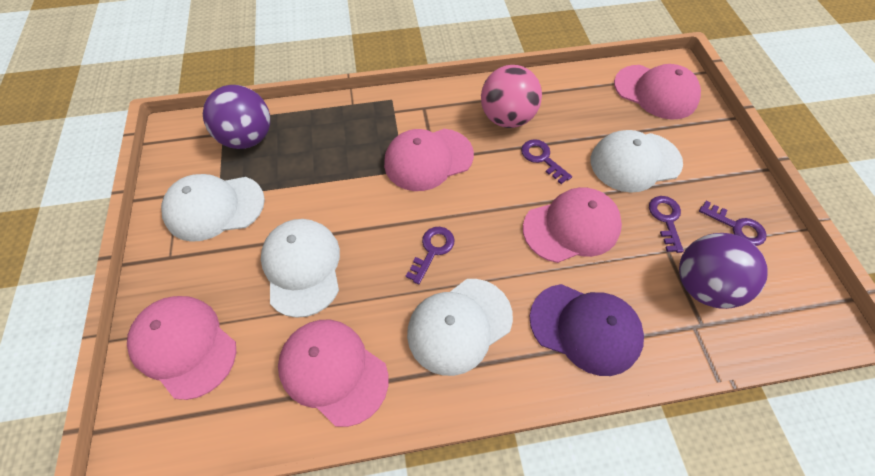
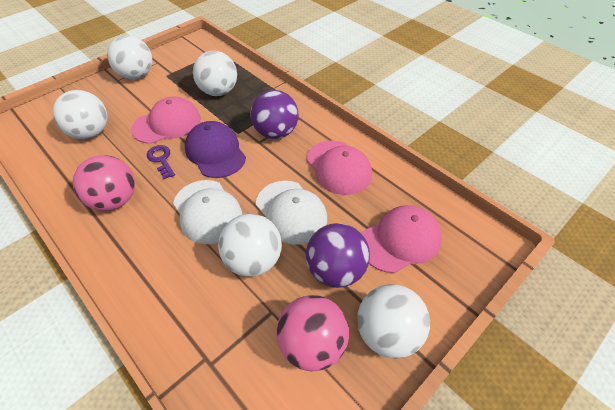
pink ball: 1 -> 2
pink cap: 5 -> 3
purple key: 4 -> 1
white ball: 0 -> 5
white cap: 4 -> 2

